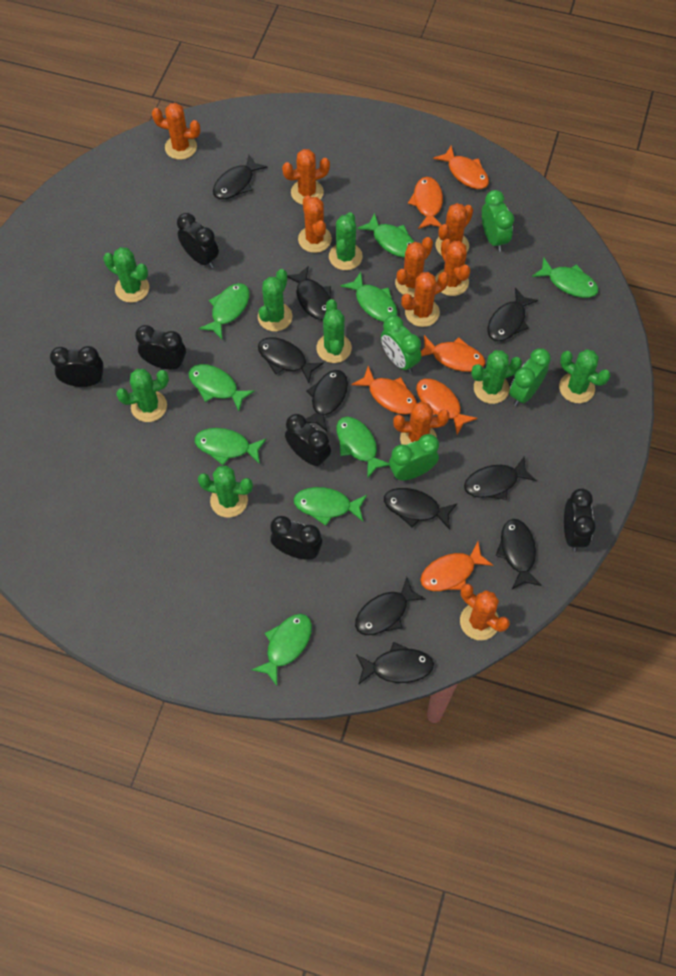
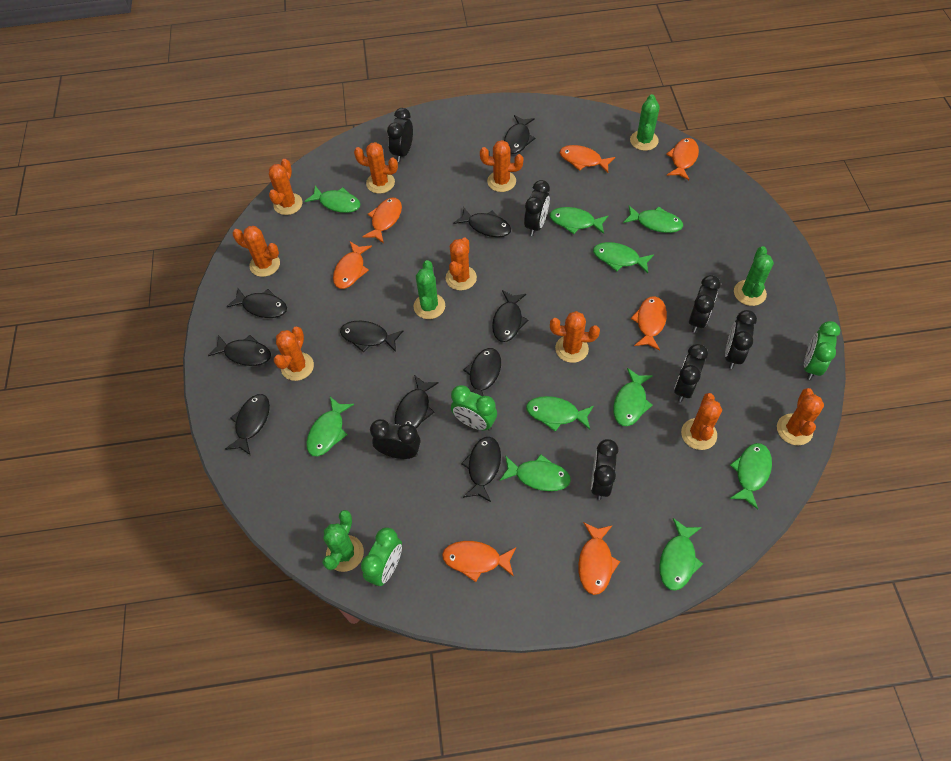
black clock: 6 -> 7
green cactus: 8 -> 4
green clock: 4 -> 3
green fish: 9 -> 10
orange fish: 6 -> 7

